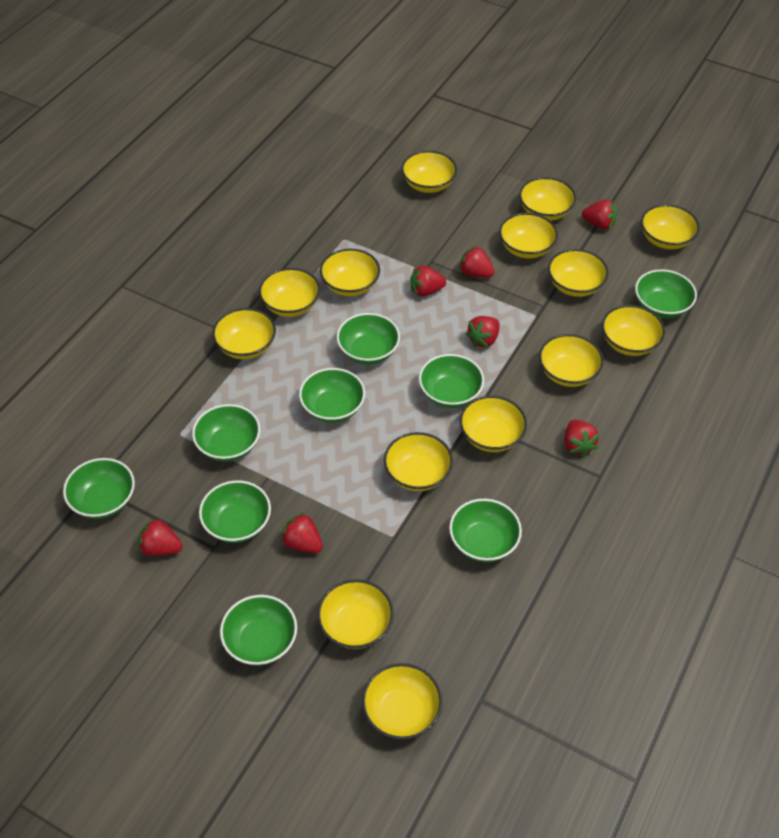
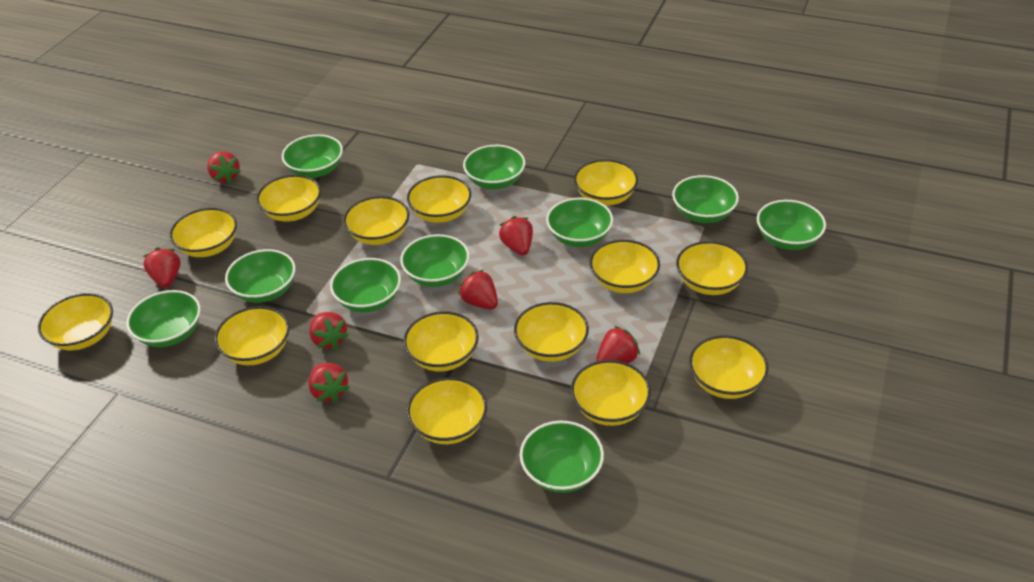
green bowl: 9 -> 10

